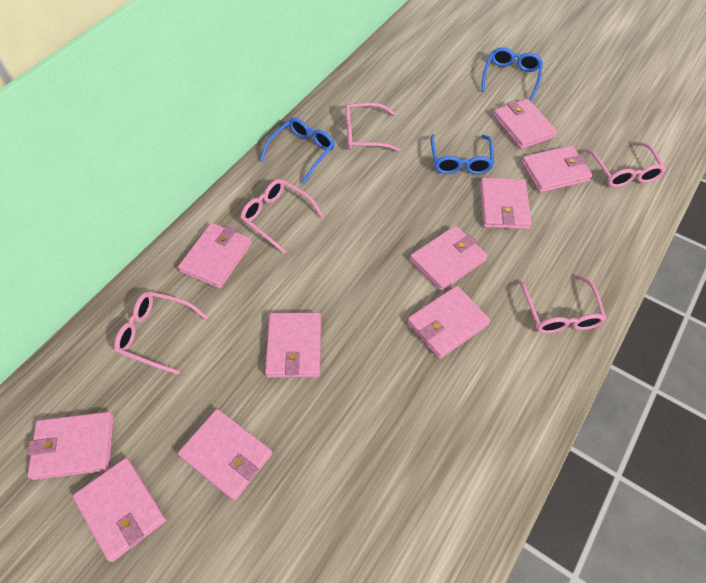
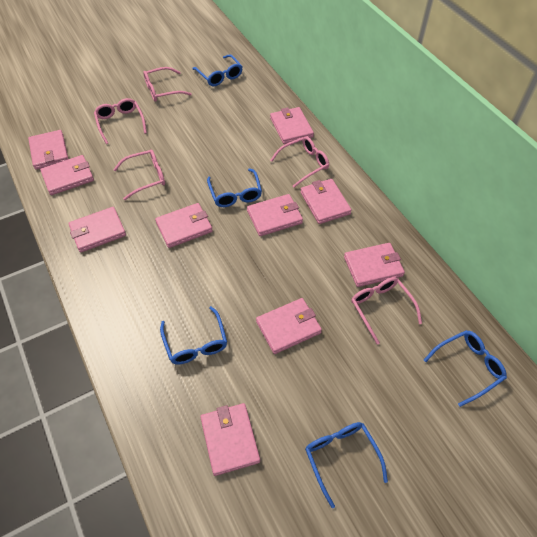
blue glasses: 3 -> 5

